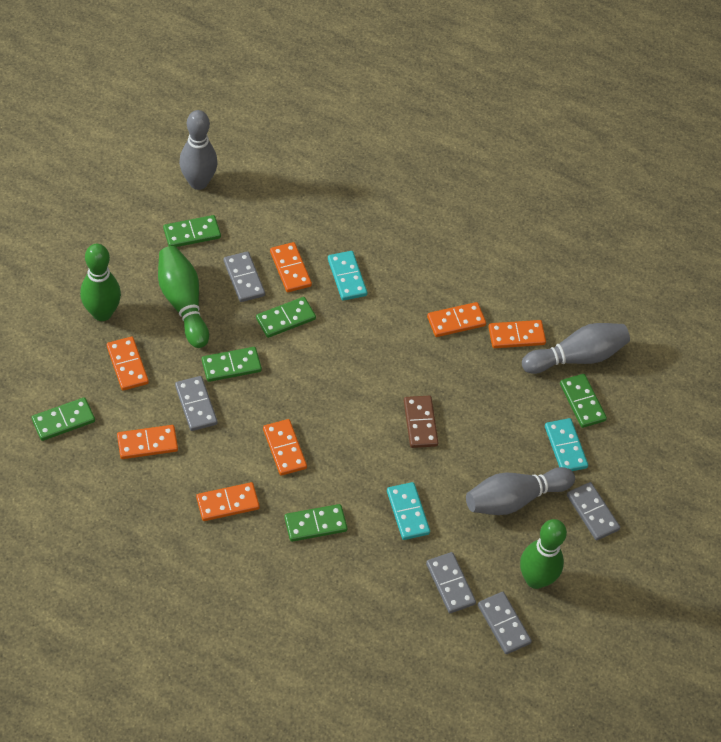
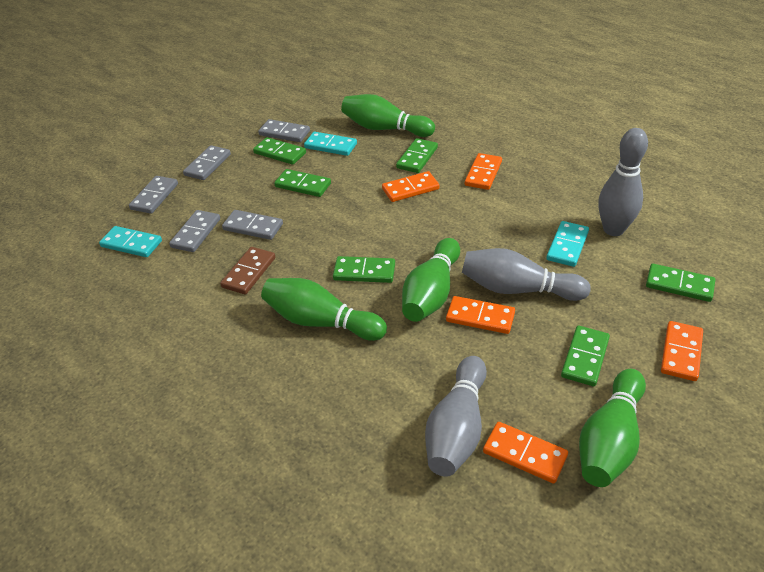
green bowling pin: 3 -> 4
orange domino: 7 -> 5

